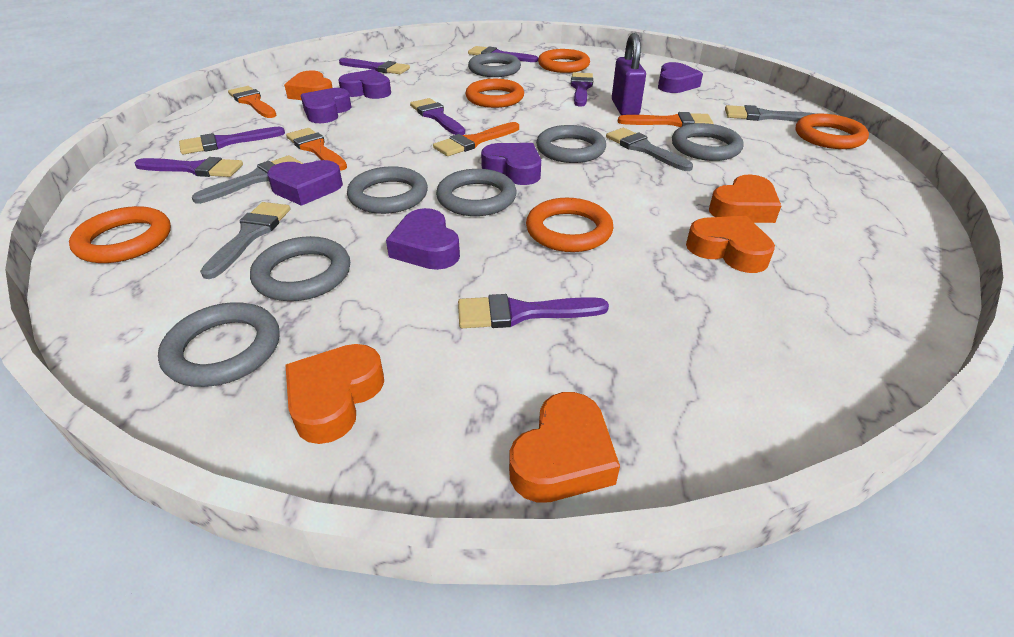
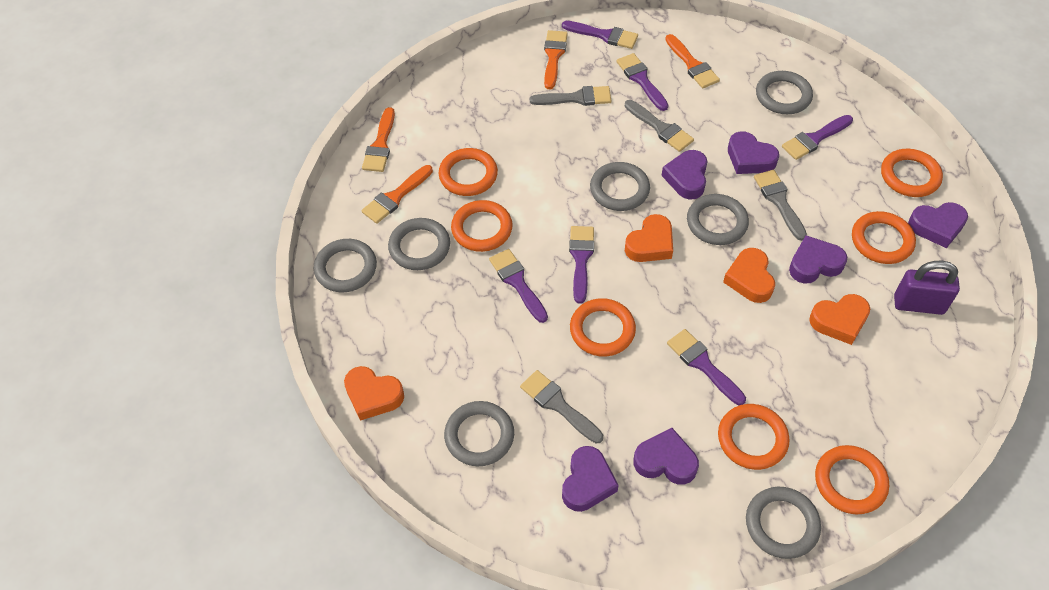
orange heart: 5 -> 4
orange ring: 5 -> 7
purple brush: 7 -> 6

